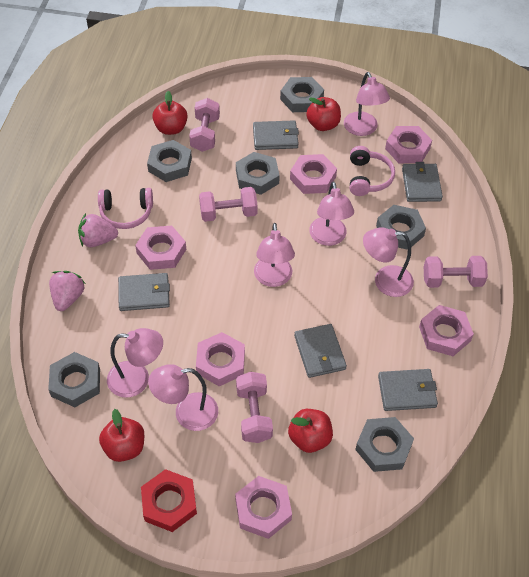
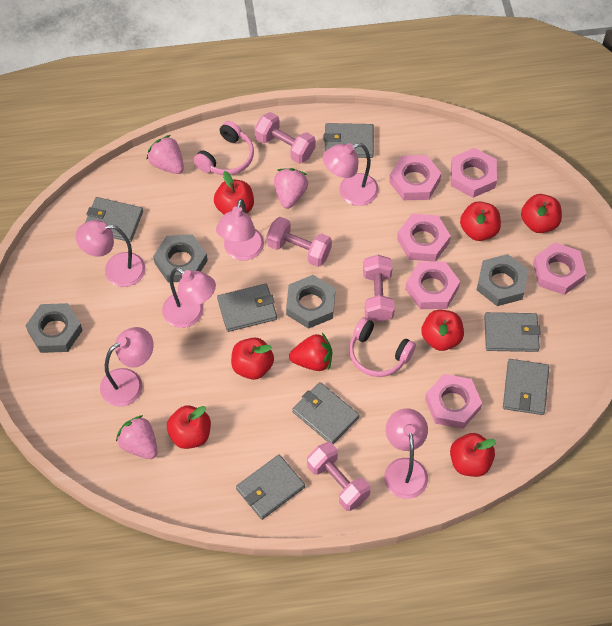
grey nut: 6 -> 4
grey wallet: 5 -> 7
pink strawberry: 2 -> 3
red apple: 4 -> 7
red nut: 1 -> 0
red strawberry: 0 -> 1

